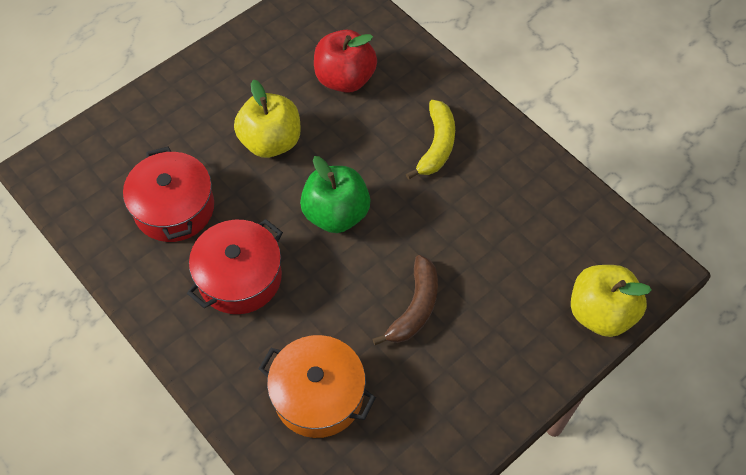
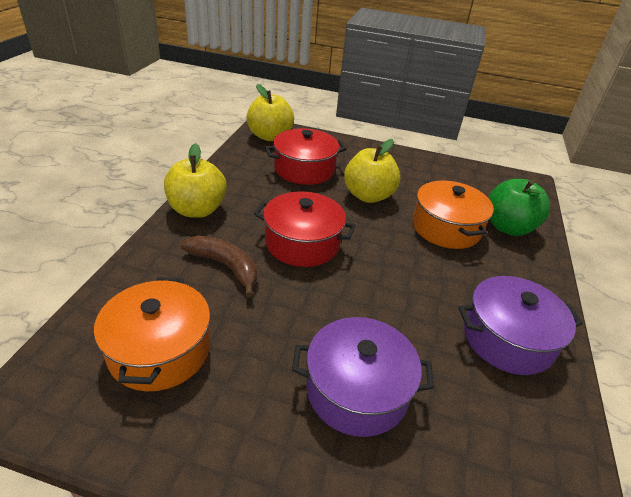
orange pot: 1 -> 2
purple pot: 0 -> 2
red apple: 1 -> 0
yellow apple: 2 -> 3
yellow banana: 1 -> 0

